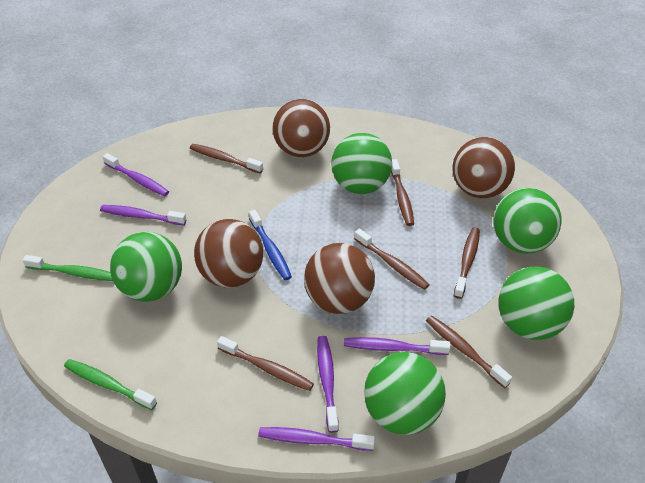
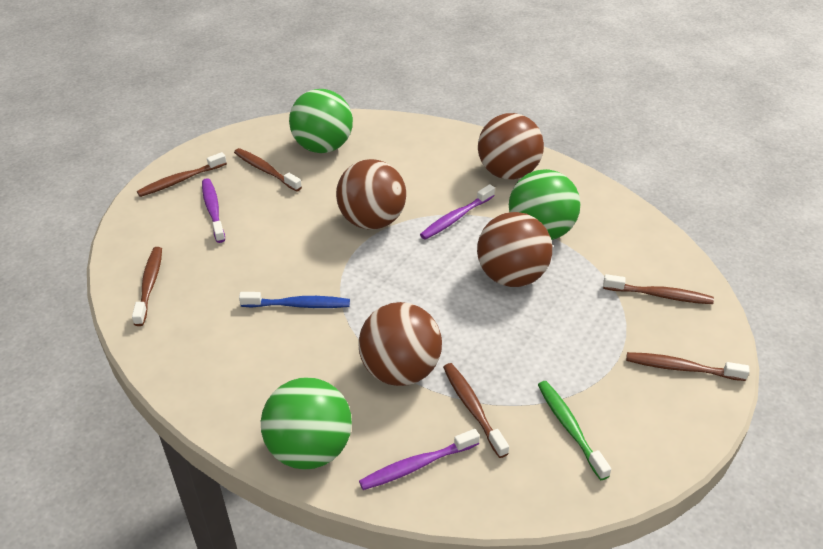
green ball: 5 -> 3
green toothbrush: 2 -> 1
purple toothbrush: 5 -> 3

